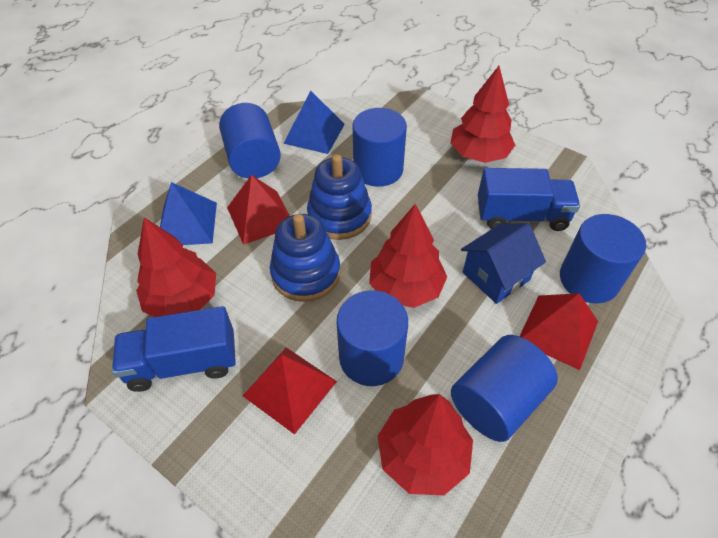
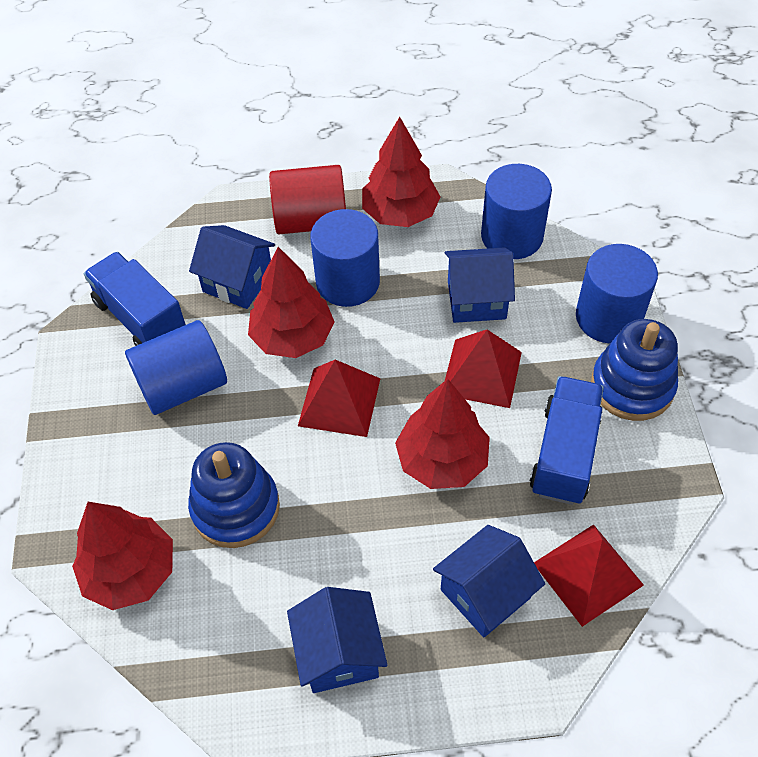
blue cylinder: 5 -> 4
blue house: 1 -> 4
blue pyramid: 2 -> 0
red cylinder: 0 -> 1

